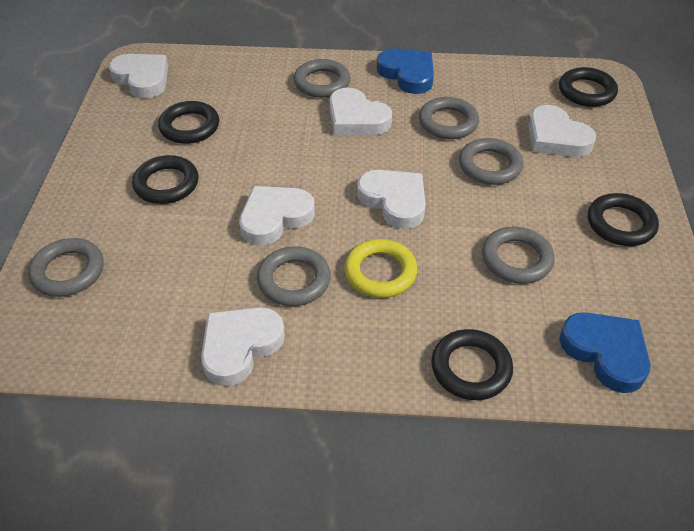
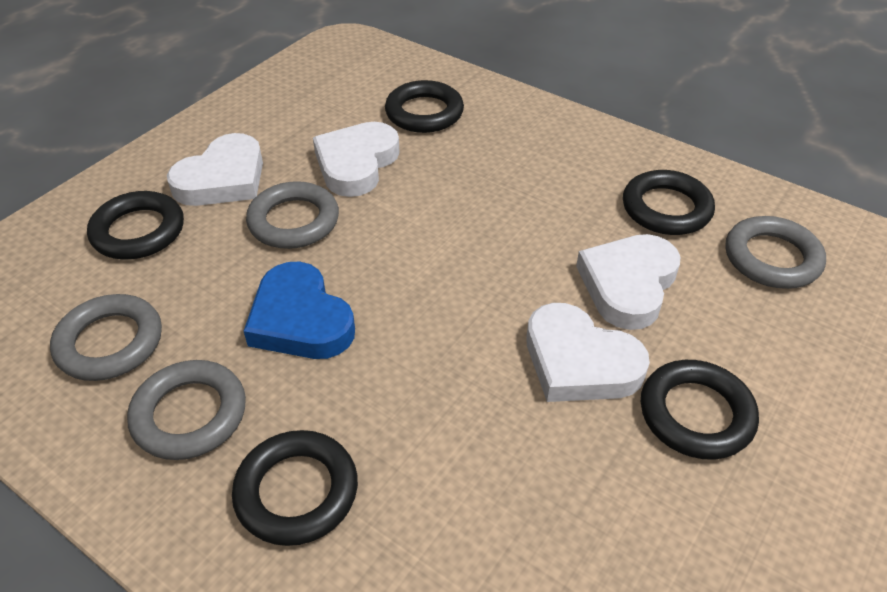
blue heart: 2 -> 1
grey ring: 6 -> 4
white heart: 6 -> 4
yellow ring: 1 -> 0

